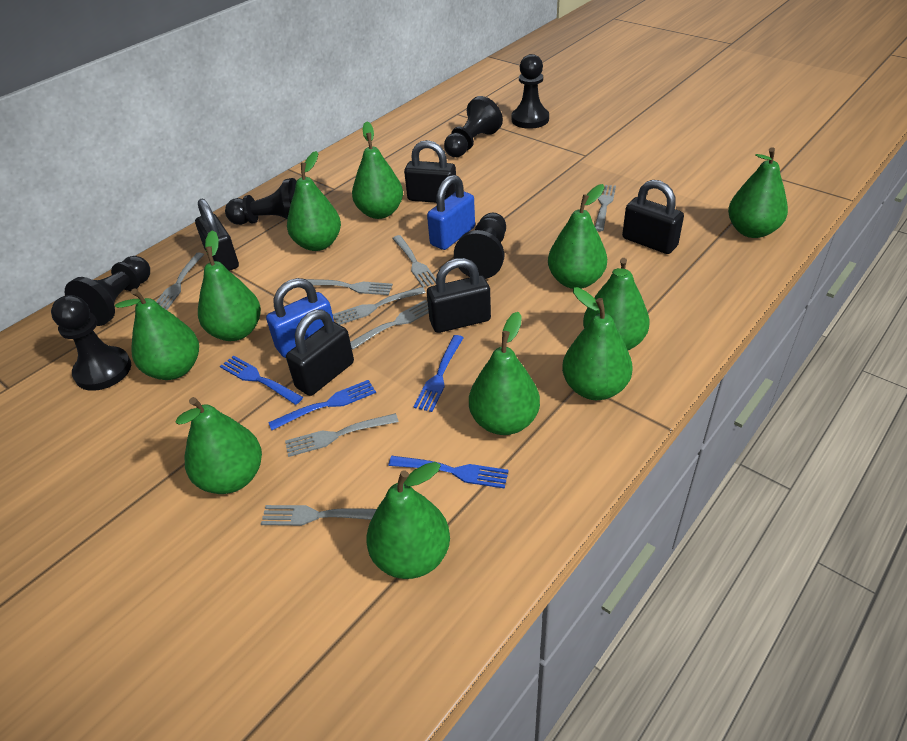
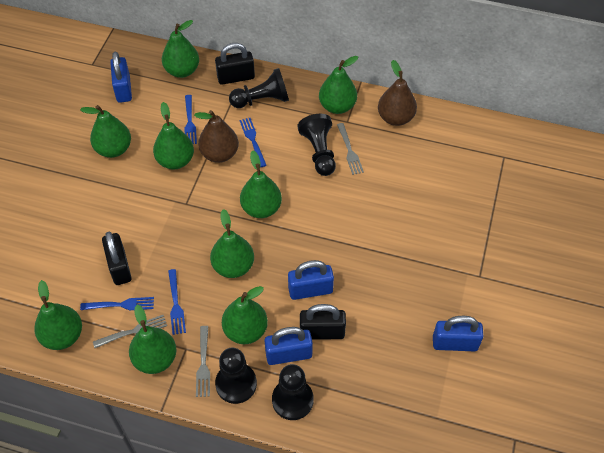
black padlock: 5 -> 3
black pawn: 6 -> 4
blue padlock: 2 -> 4
brown pear: 0 -> 2
green pear: 11 -> 9
grey fork: 8 -> 3

